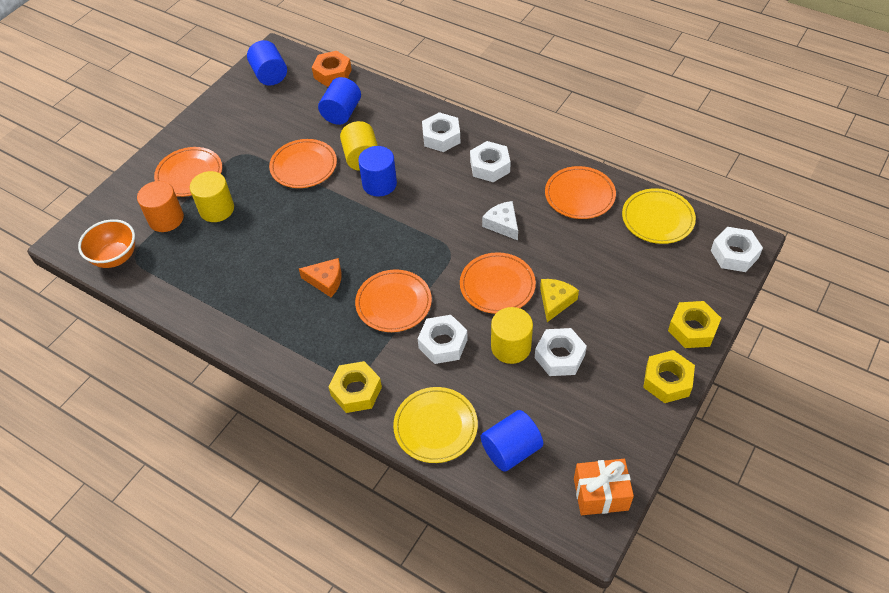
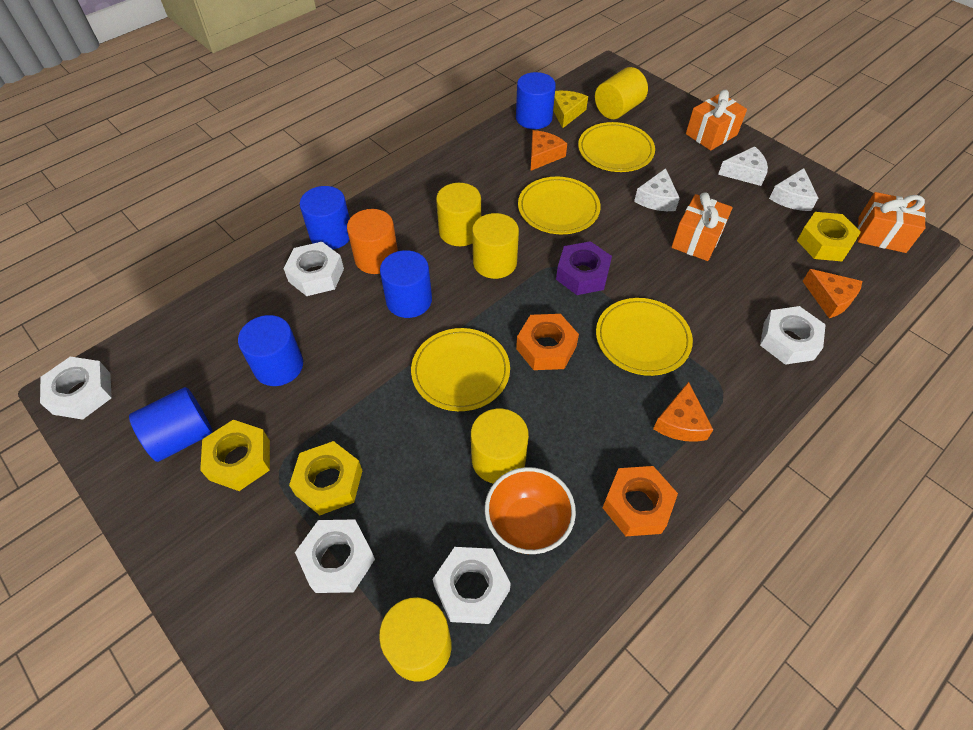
blue cylinder: 4 -> 5
orange cheese: 1 -> 3
orange gift: 1 -> 3
orange nut: 1 -> 2
orange plate: 5 -> 0
purple nut: 0 -> 1
white cheese: 1 -> 3
yellow cylinder: 3 -> 5
yellow plate: 2 -> 4

